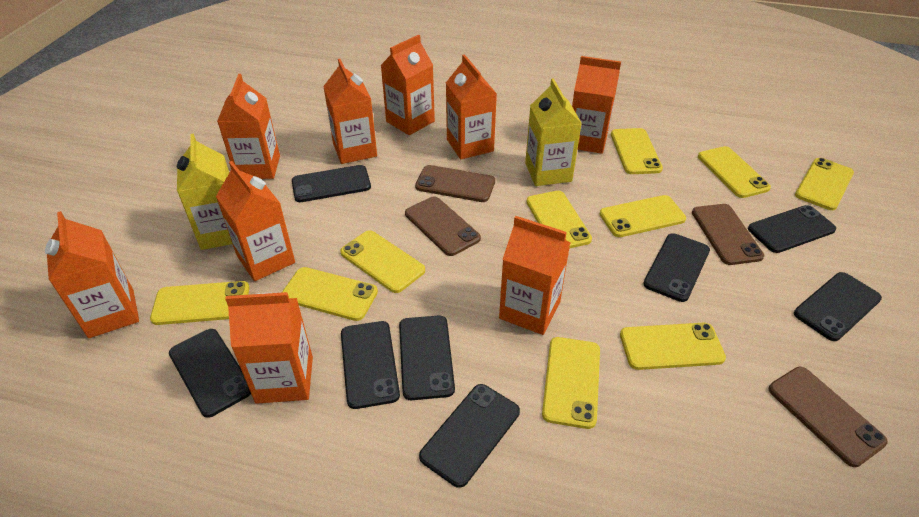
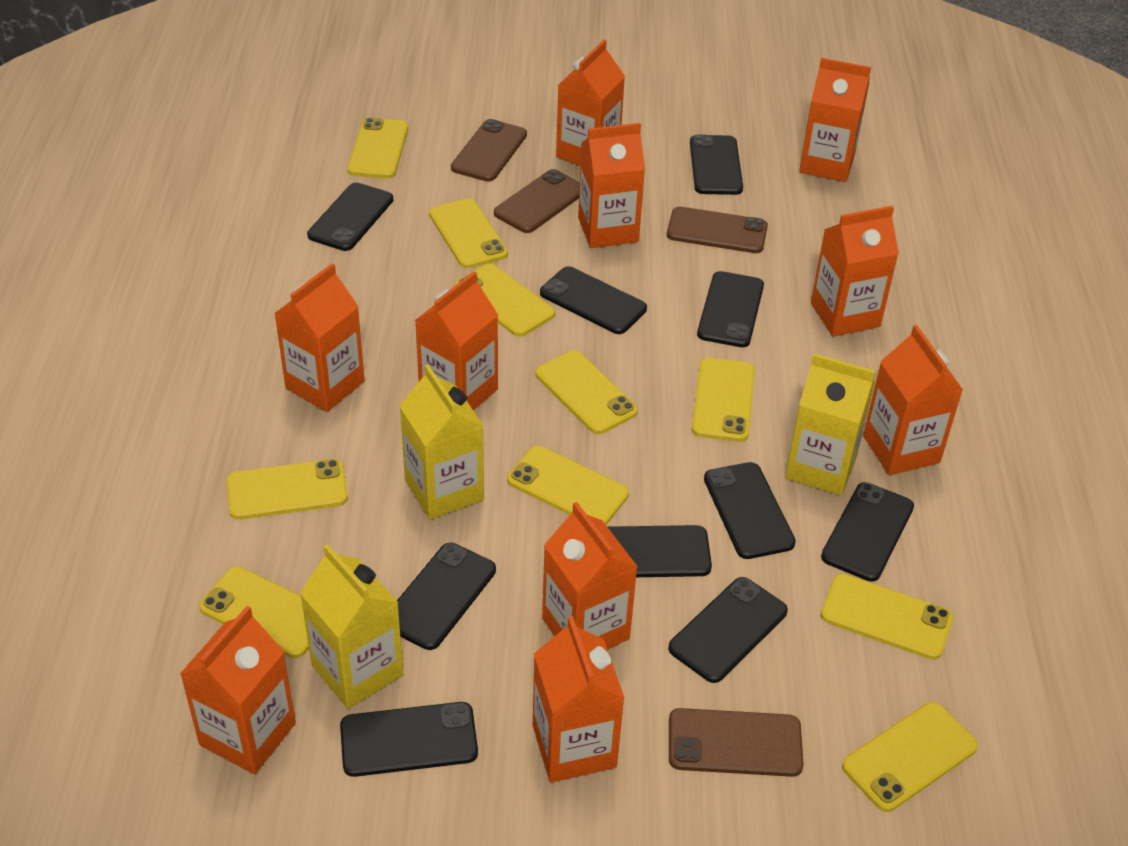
black phone: 8 -> 10
orange carton: 9 -> 10
yellow carton: 2 -> 3

